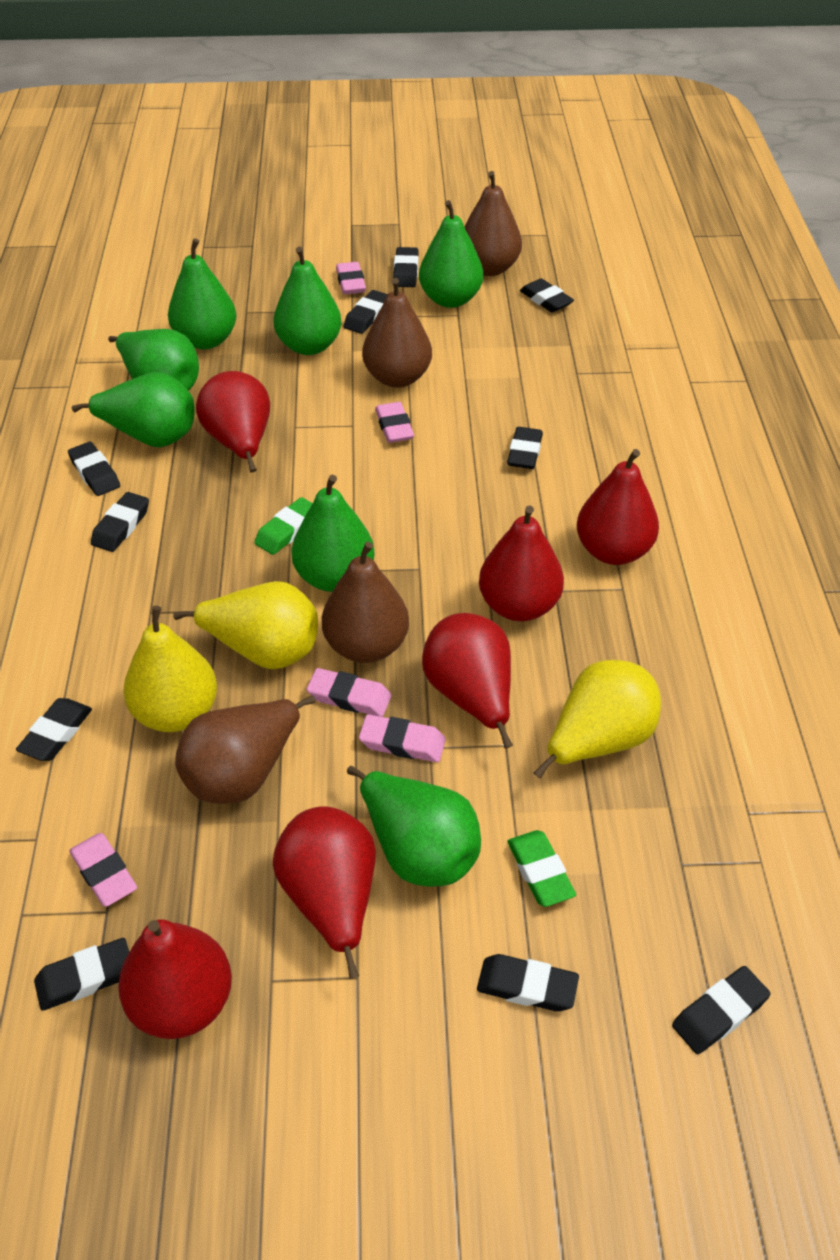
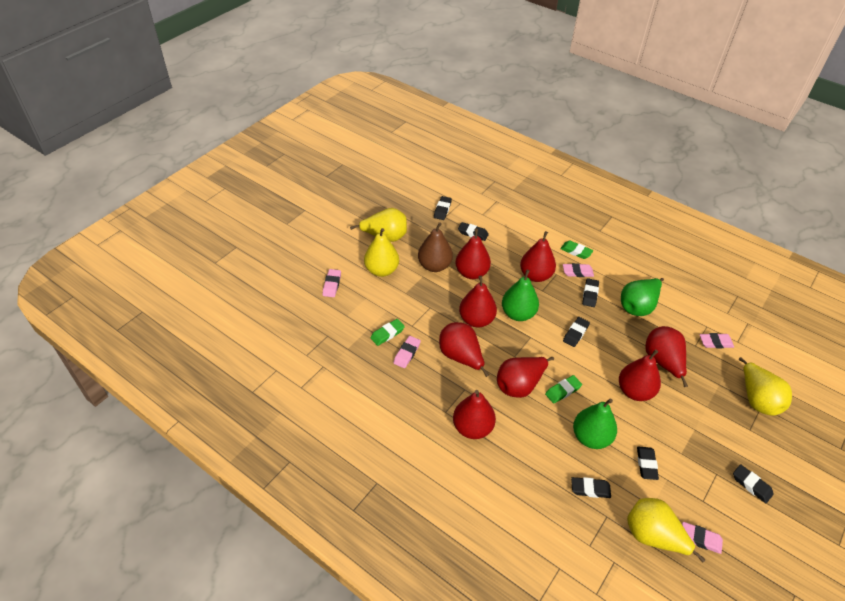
black eraser: 10 -> 7
brown pear: 4 -> 1
green eraser: 2 -> 3
green pear: 7 -> 3
red pear: 6 -> 8
yellow pear: 3 -> 4

